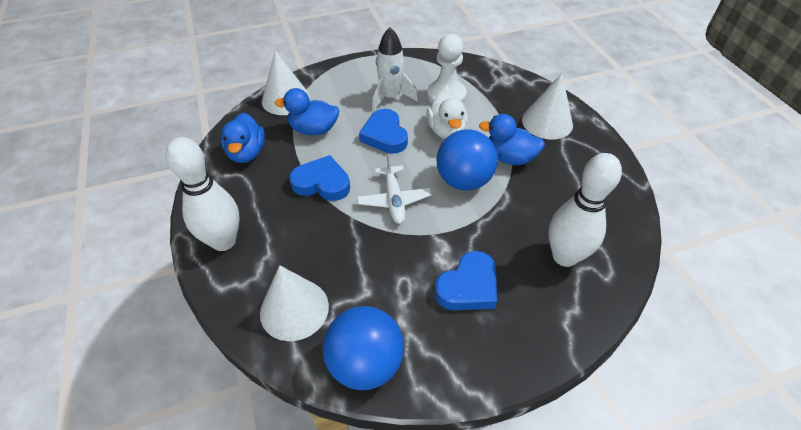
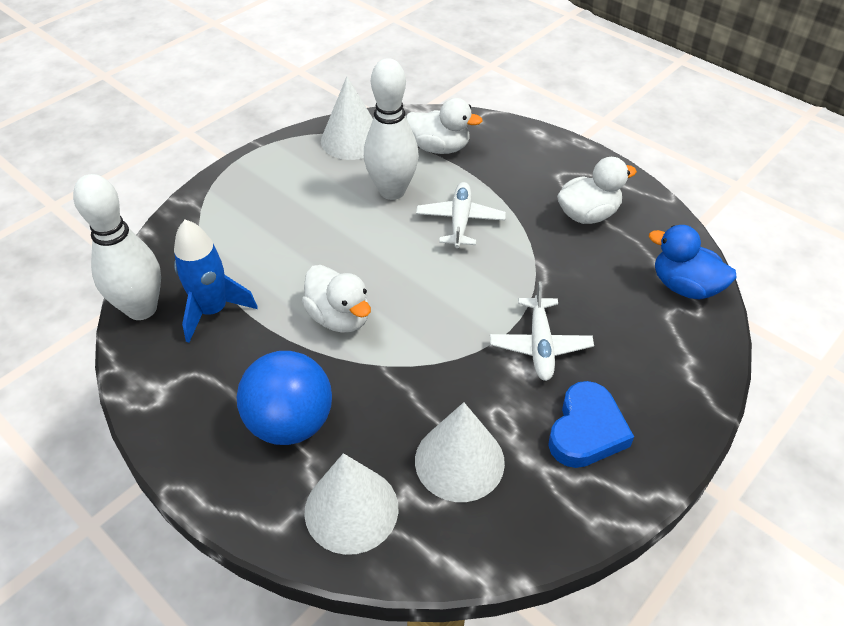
blue ball: 2 -> 1
blue duck: 3 -> 1
blue heart: 3 -> 1
blue rocket: 0 -> 1
white duck: 1 -> 3
white pawn: 1 -> 0
white plane: 1 -> 2
white rocket: 1 -> 0

